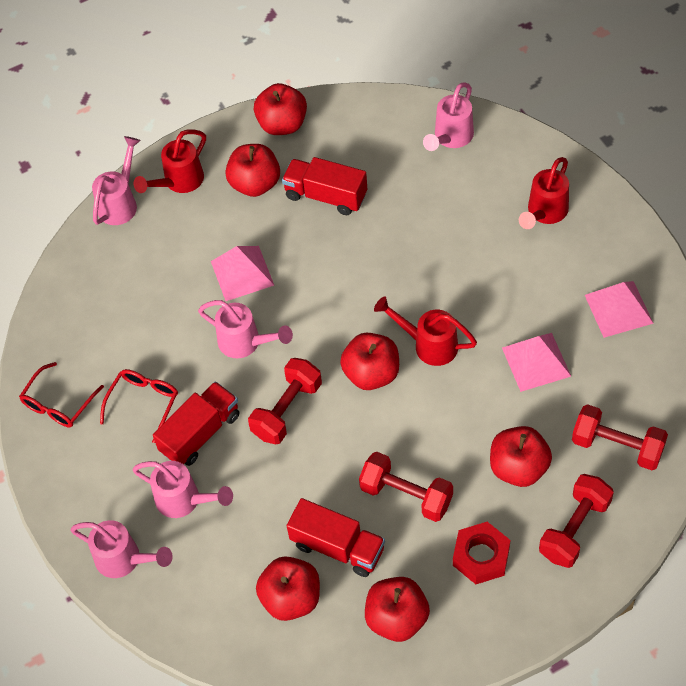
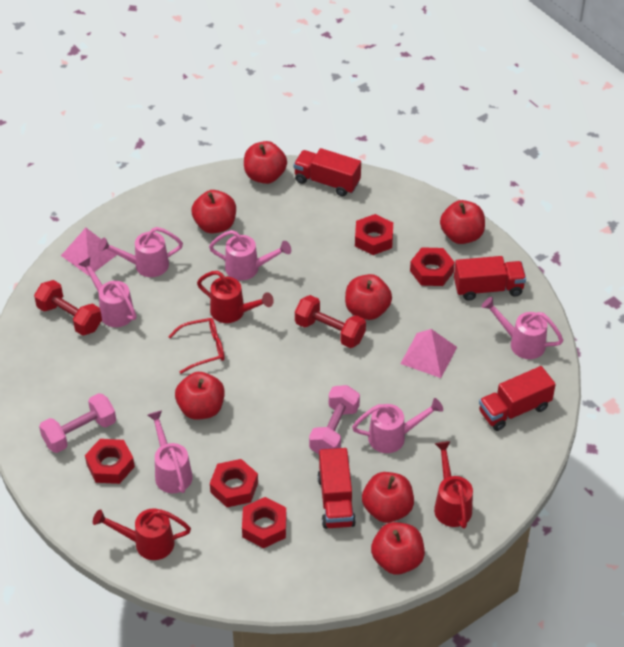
pink dumbbell: 0 -> 2
pink pyramid: 3 -> 2
pink watering can: 5 -> 6
red apple: 6 -> 7
red dumbbell: 4 -> 2
red glasses: 2 -> 1
red nut: 1 -> 5
red truck: 3 -> 4

